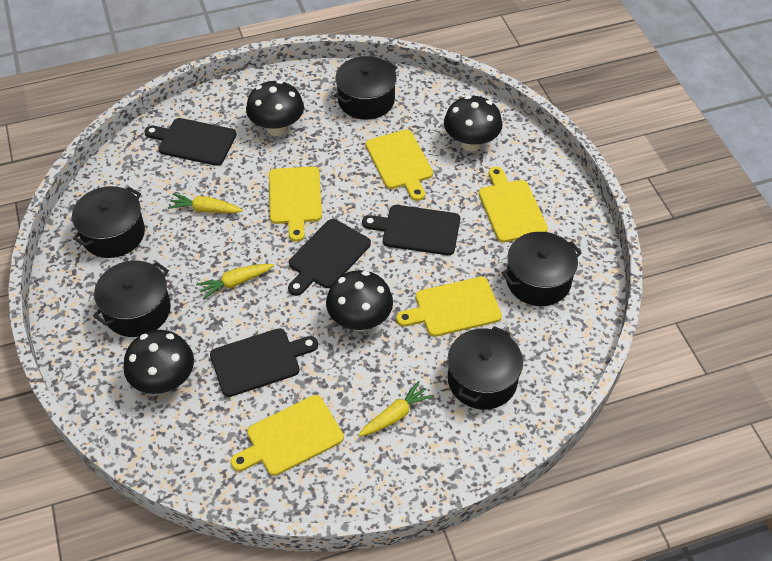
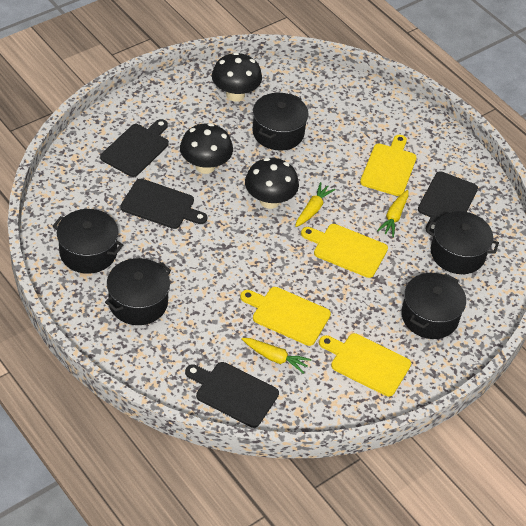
black mushroom: 4 -> 3
yellow cutting board: 5 -> 4

